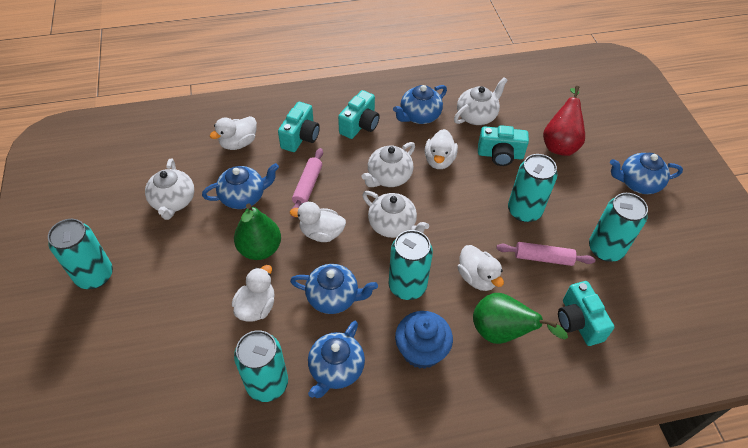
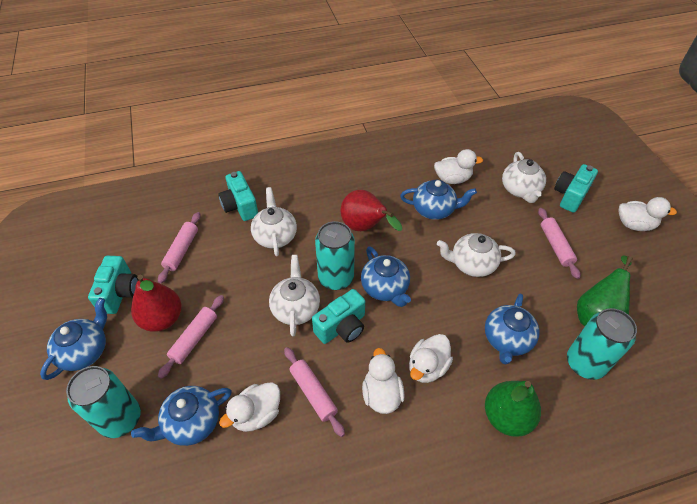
blue cupcake: 1 -> 0
pink rolling pin: 2 -> 4
red pear: 1 -> 2
turquoise can: 5 -> 3

